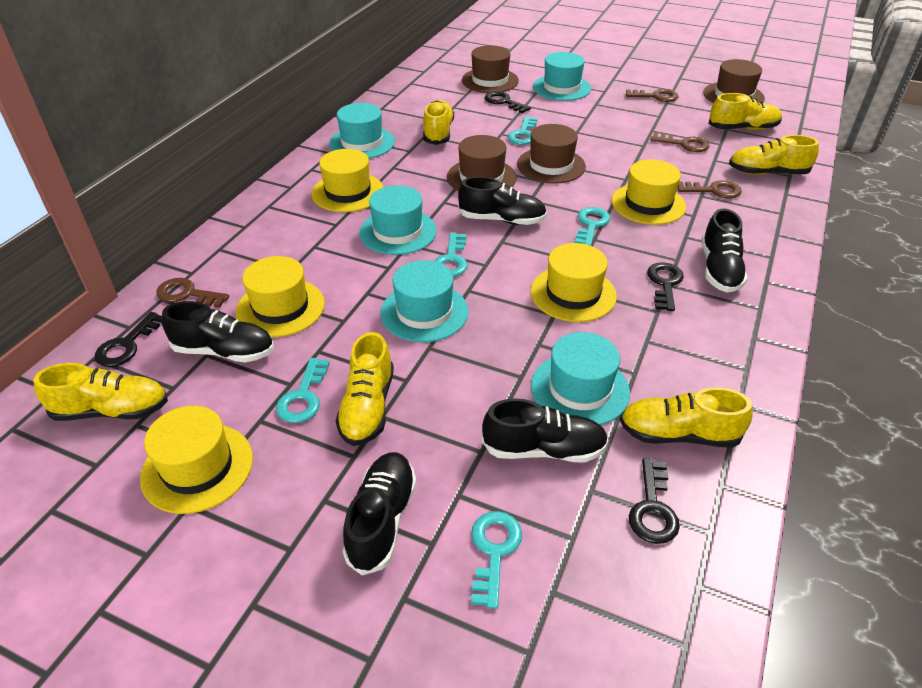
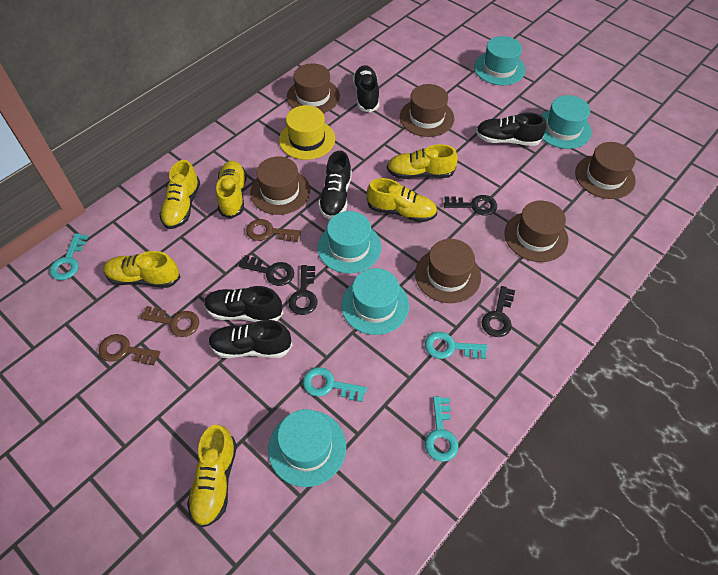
brown hat: 4 -> 6
brown key: 4 -> 3
turquoise key: 5 -> 4
yellow hat: 5 -> 1

